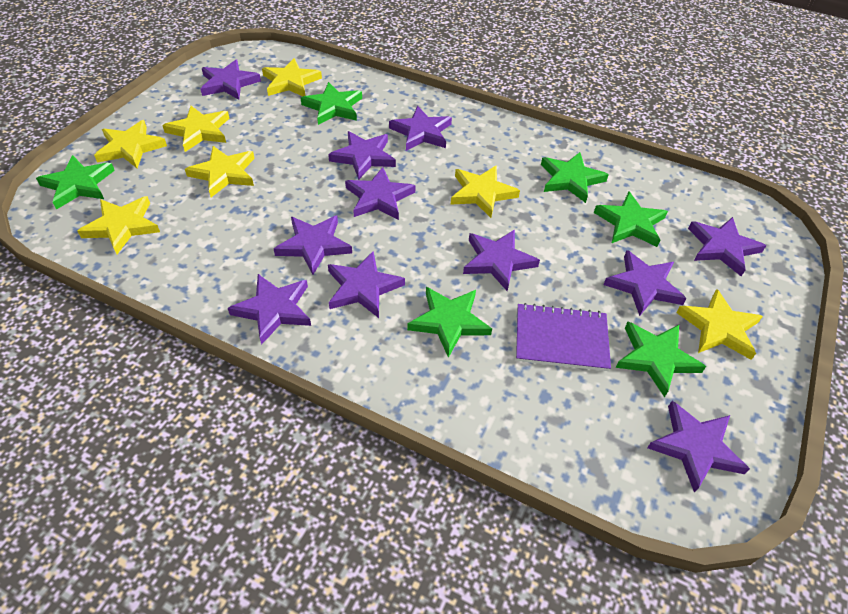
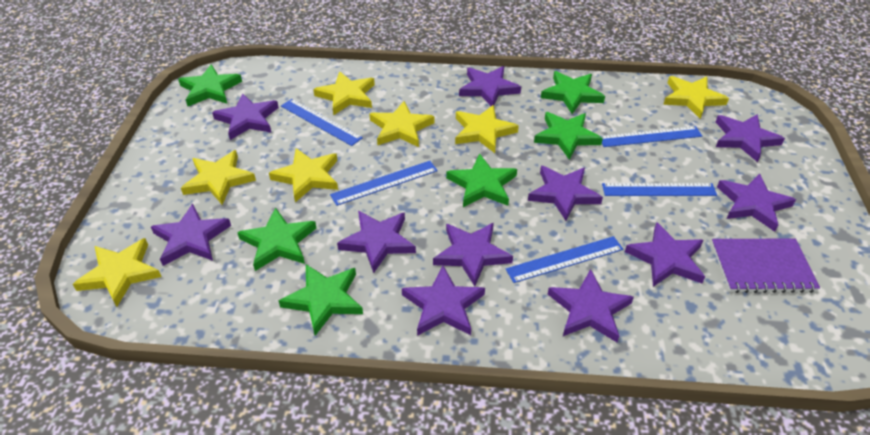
blue ruler: 0 -> 5

